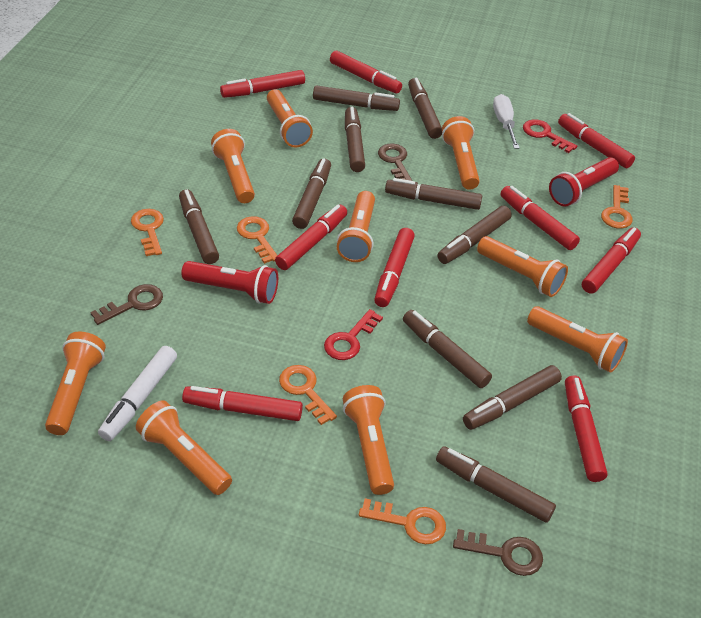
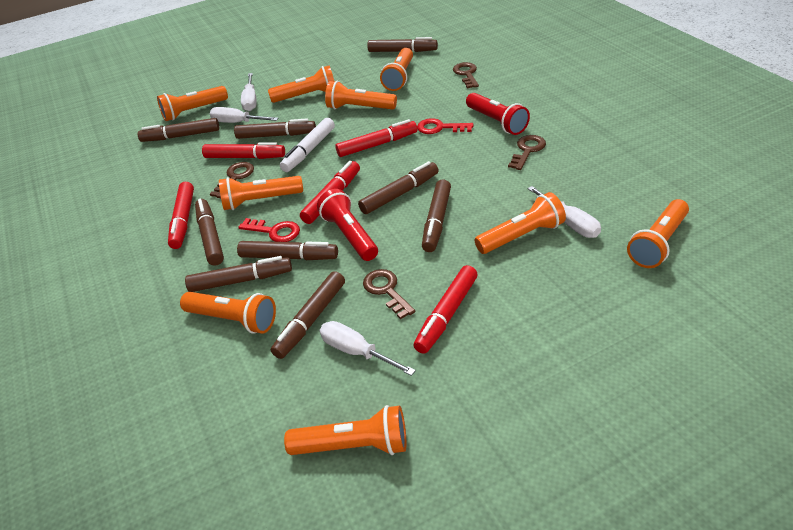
brown key: 3 -> 4
brown marker: 10 -> 9
orange key: 5 -> 0
red marker: 9 -> 5
white screwdriver: 1 -> 4

